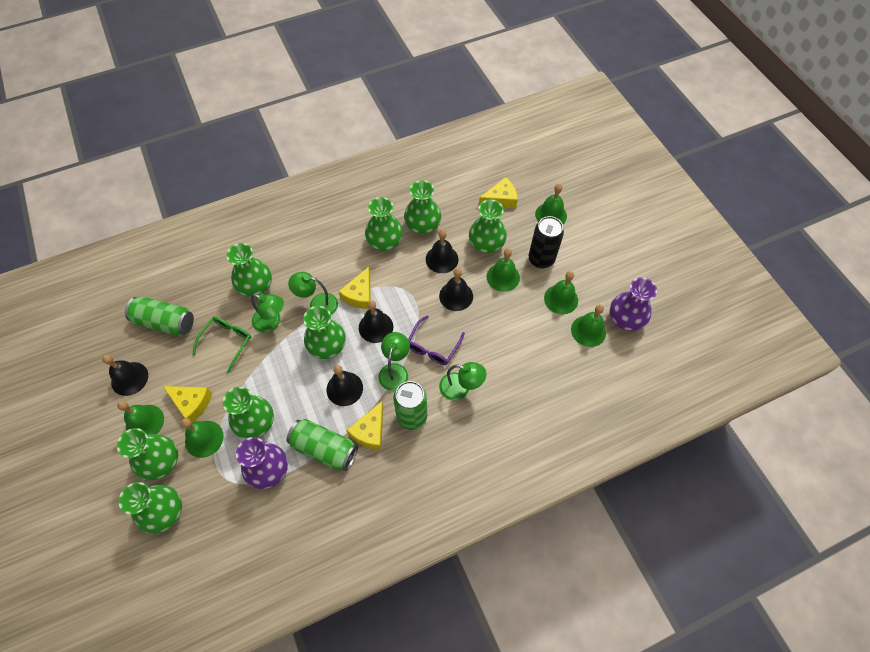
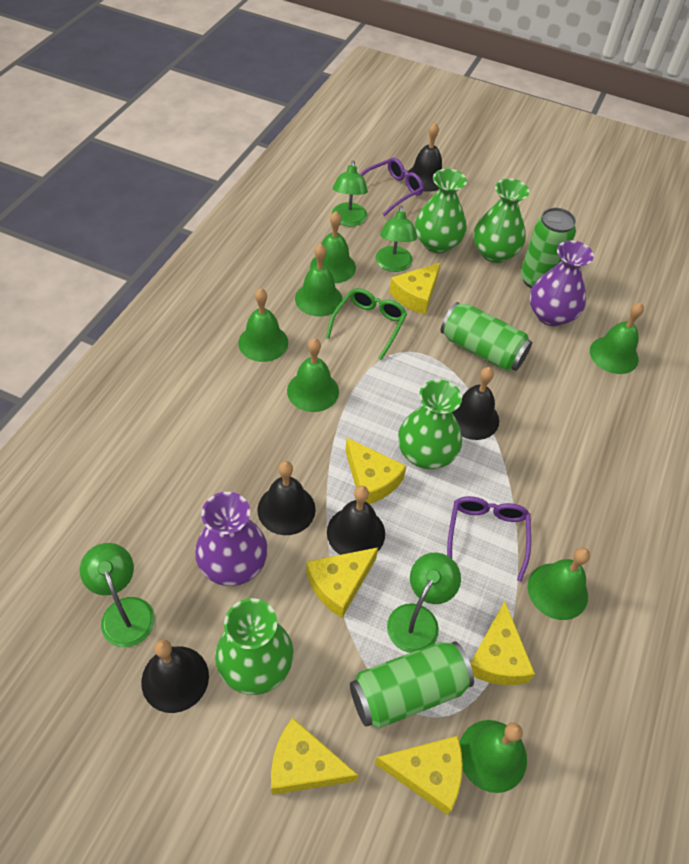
black can: 1 -> 0
green bell: 6 -> 7
green vase: 8 -> 4
purple glasses: 1 -> 2
yellow cheese: 4 -> 6

